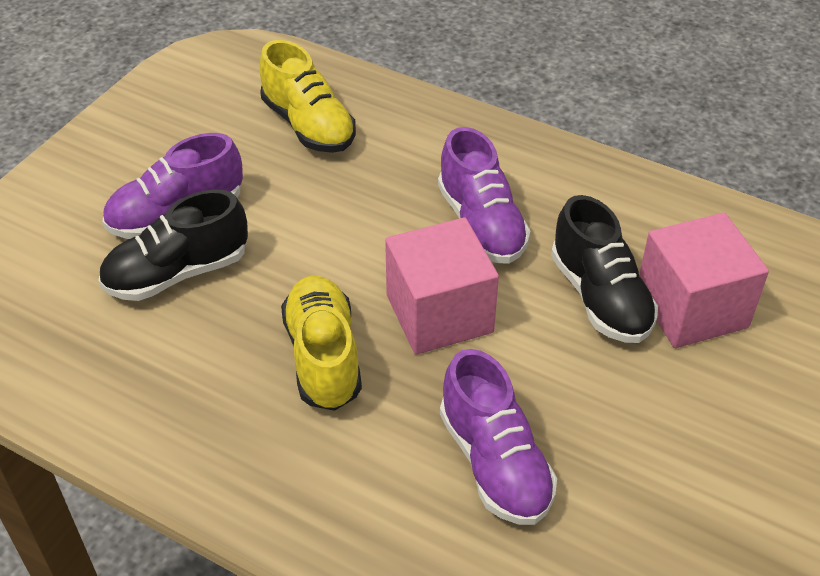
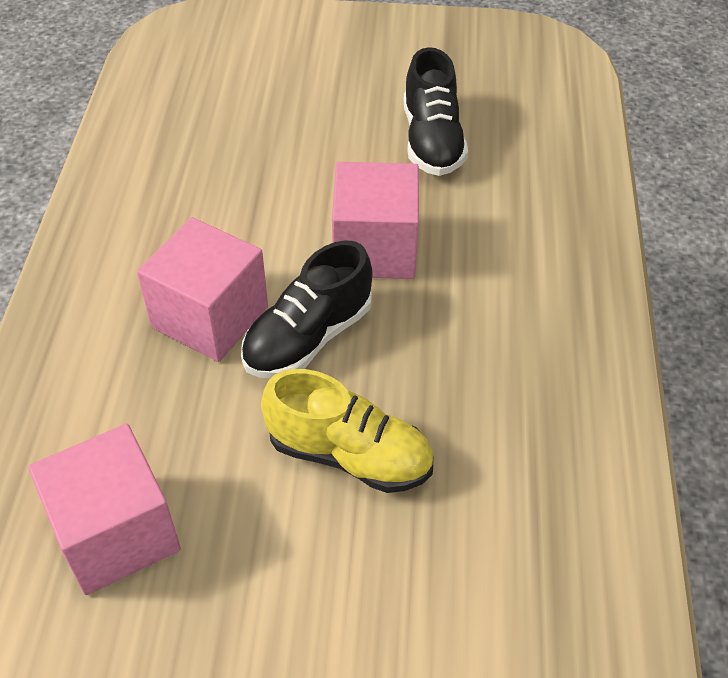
pink cube: 2 -> 3
purple shoe: 3 -> 0
yellow shoe: 2 -> 1

